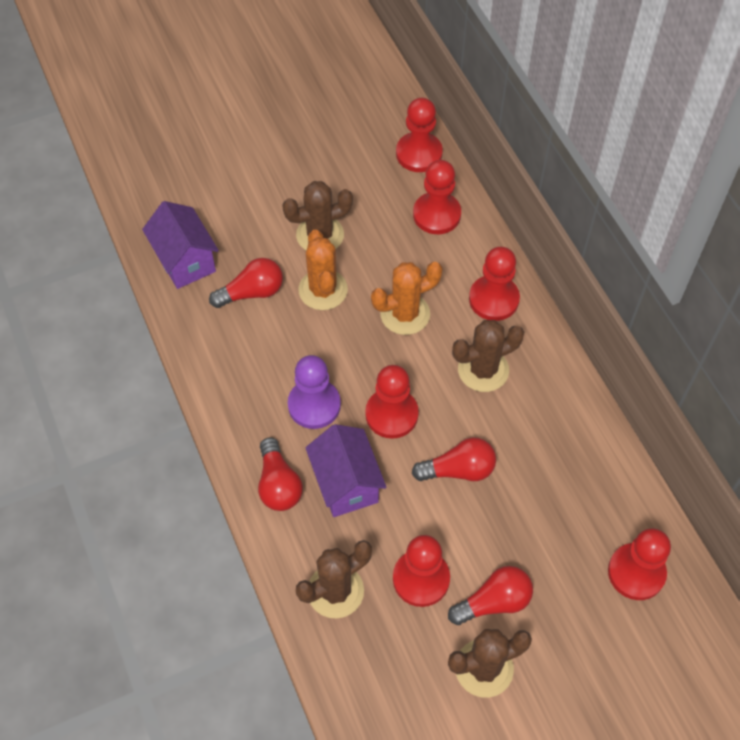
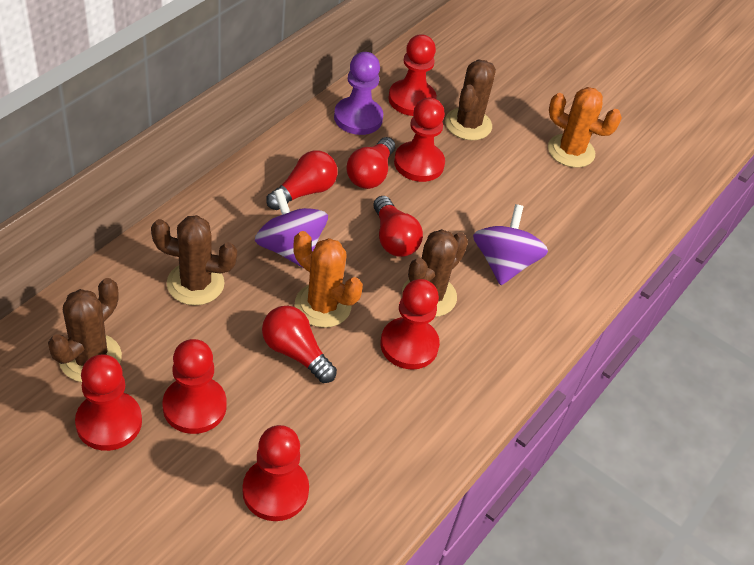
purple house: 2 -> 0
purple spinning top: 0 -> 2

